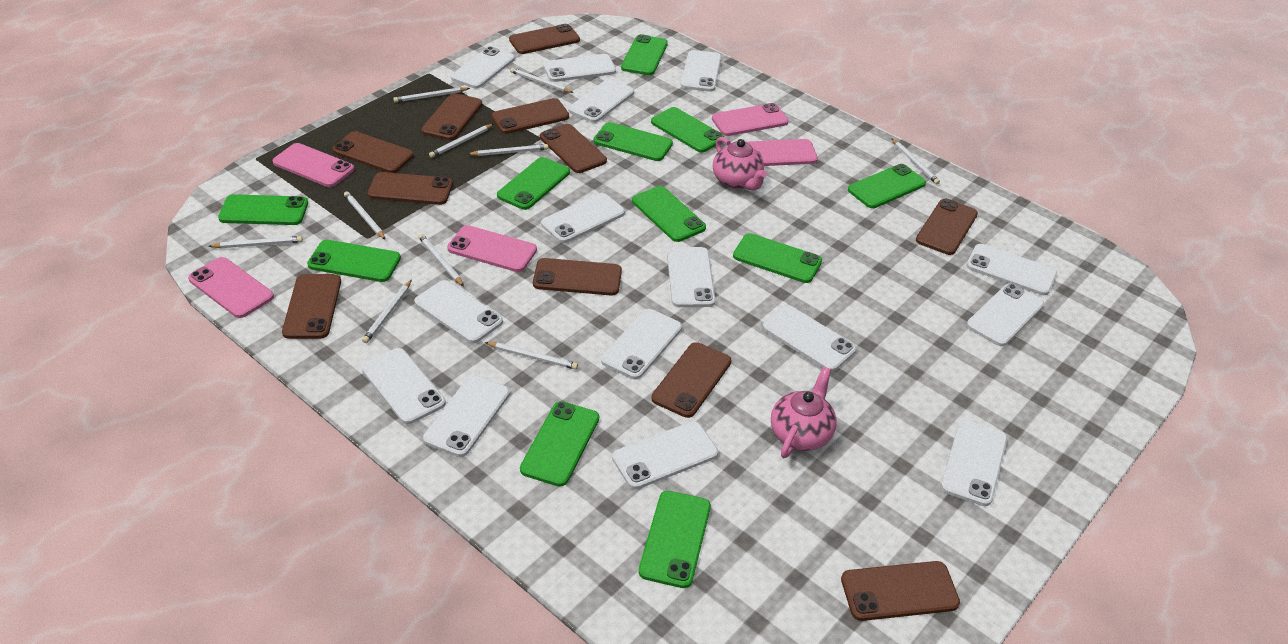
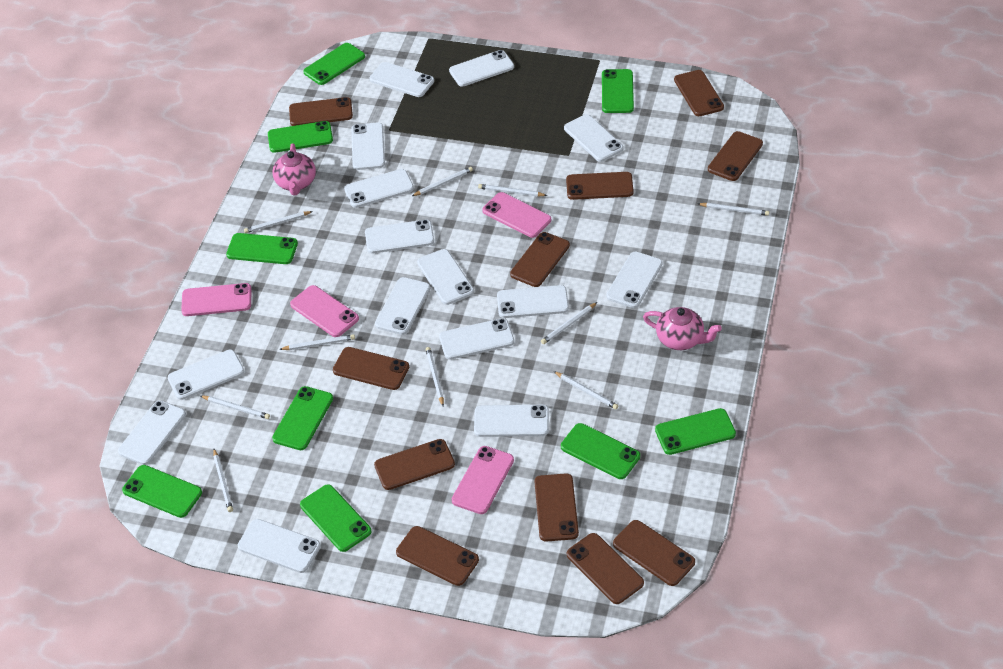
green phone: 11 -> 9
pink phone: 5 -> 4

